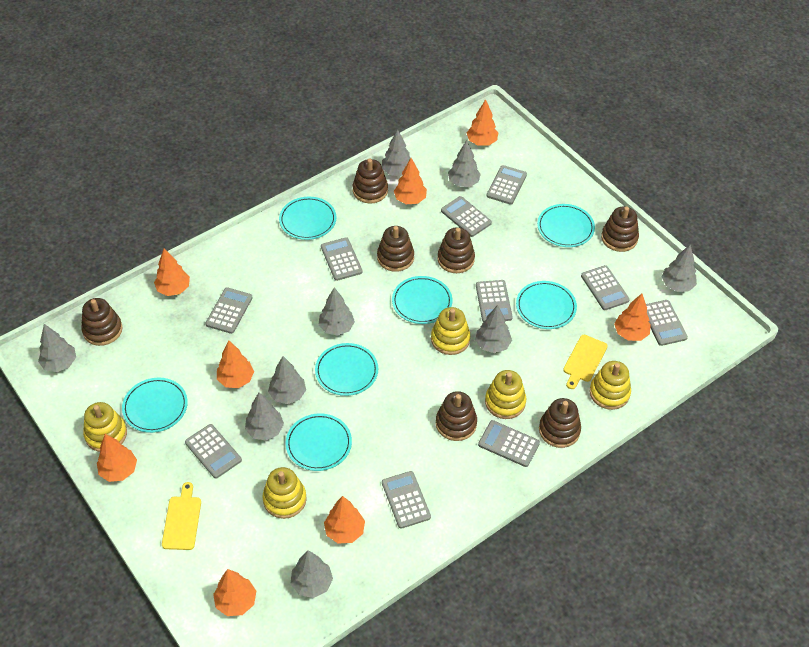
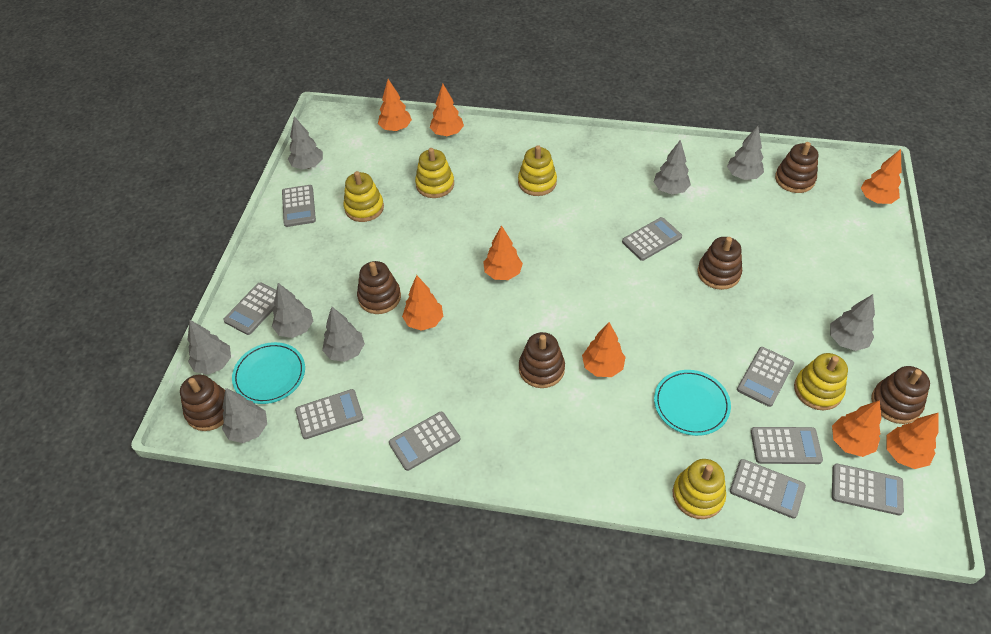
brown stacking toy: 7 -> 6
grey calculator: 10 -> 9
grey tree: 9 -> 8
turquoise plate: 7 -> 2
yellow cutting board: 2 -> 0

